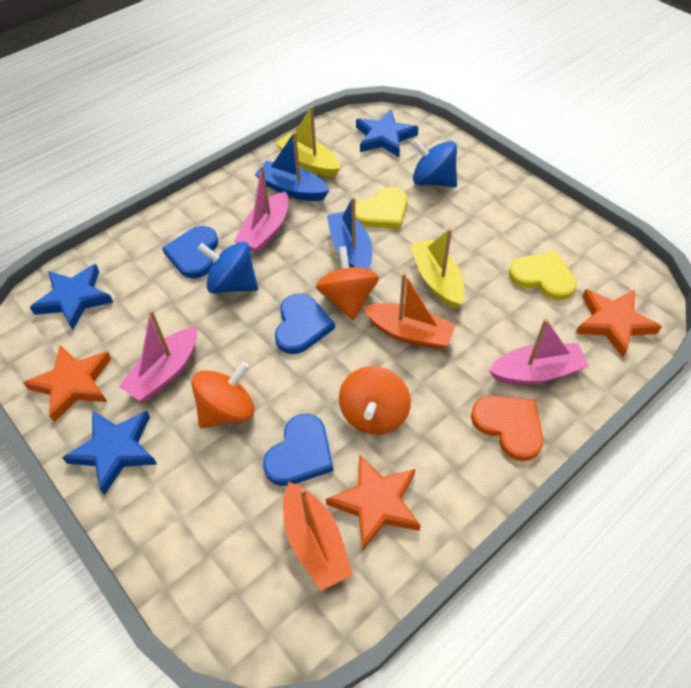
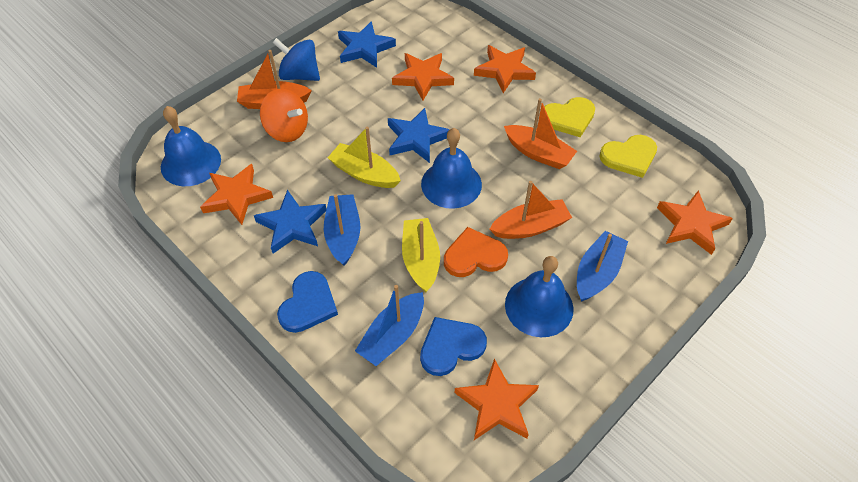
blue bell: 0 -> 3
blue boat: 2 -> 3
blue heart: 3 -> 2
blue spinning top: 2 -> 1
orange boat: 2 -> 3
orange spinning top: 3 -> 1
orange star: 3 -> 5
pink boat: 3 -> 0

